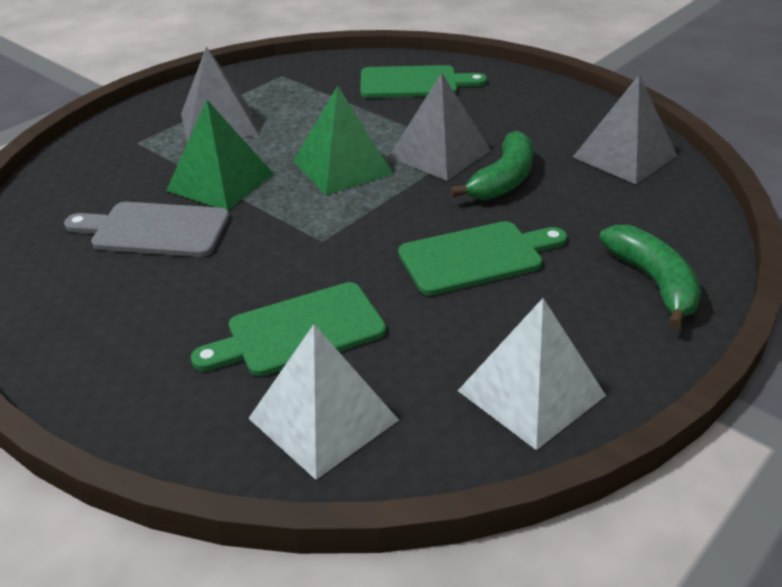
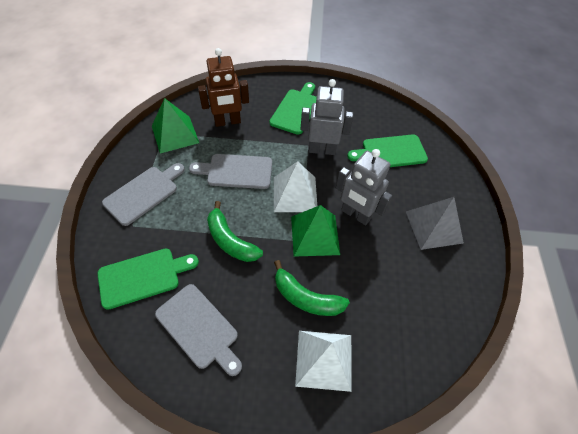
brown robot: 0 -> 1
grey cutting board: 1 -> 3
grey pyramid: 3 -> 1
grey robot: 0 -> 2

